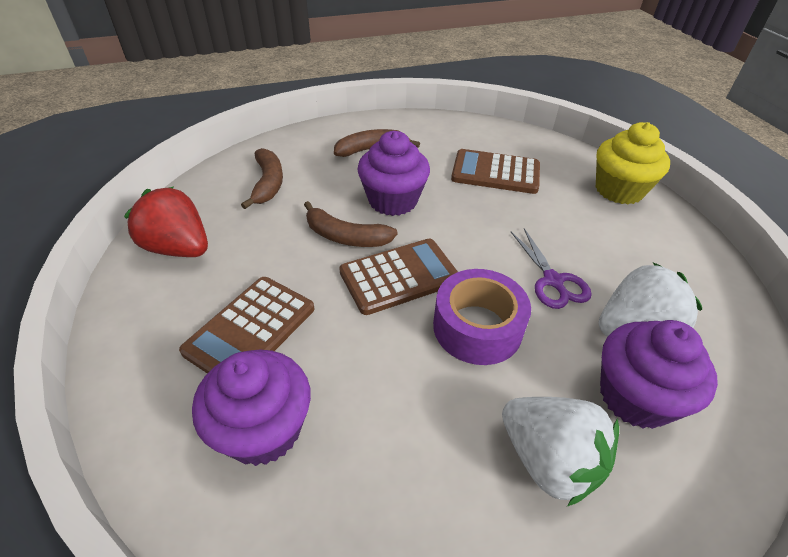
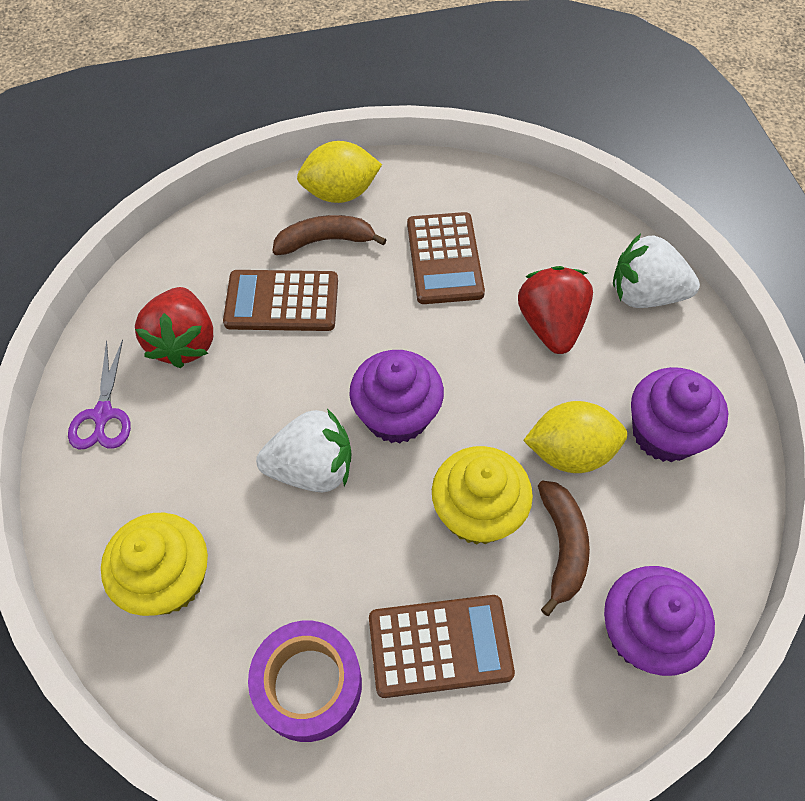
brown banana: 3 -> 2
red strawberry: 1 -> 2
yellow cupcake: 1 -> 2
yellow lemon: 0 -> 2

